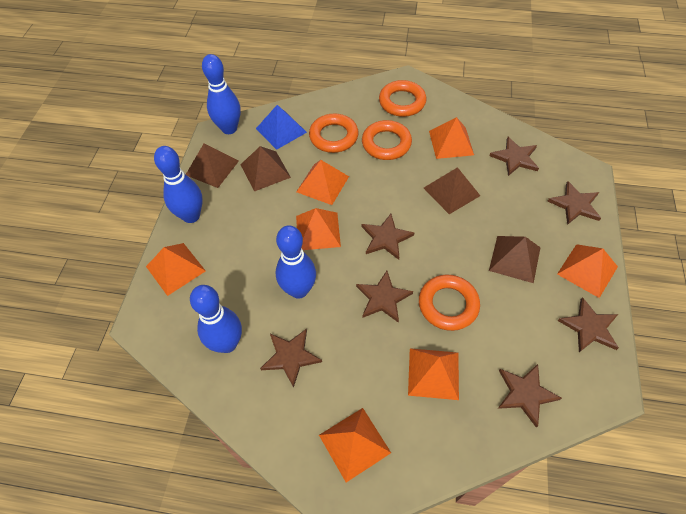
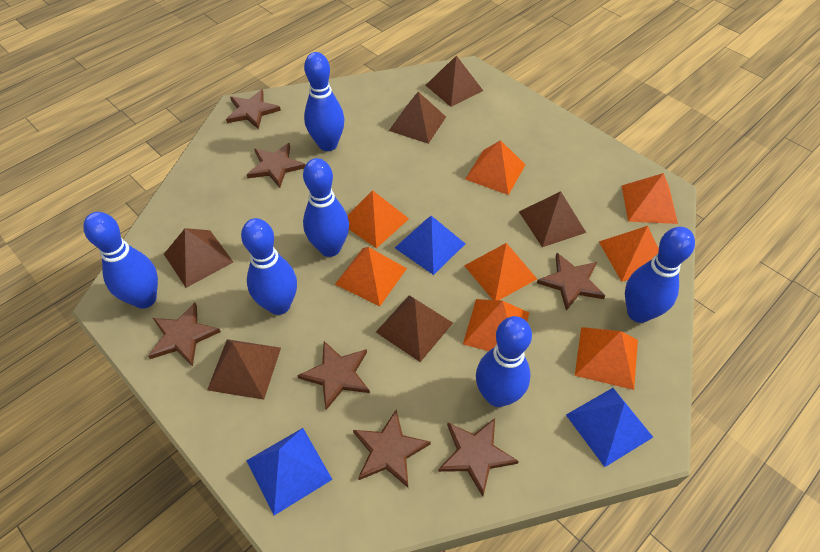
blue bowling pin: 4 -> 6
blue pyramid: 1 -> 3
brown pyramid: 4 -> 6
orange pyramid: 7 -> 8
orange ring: 4 -> 0

